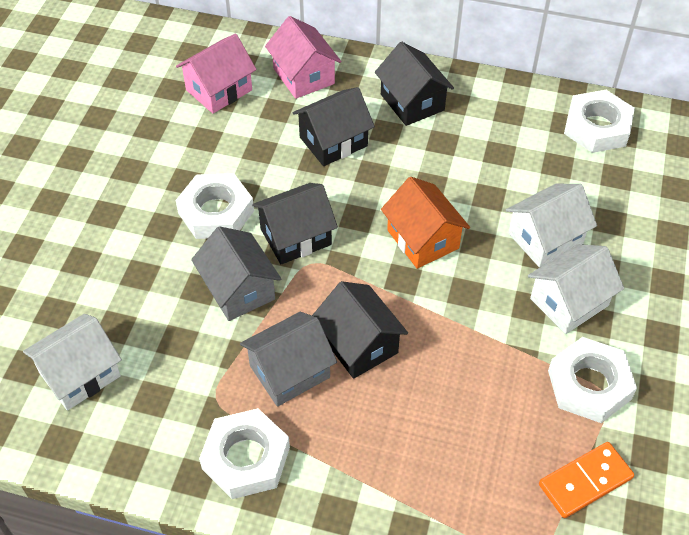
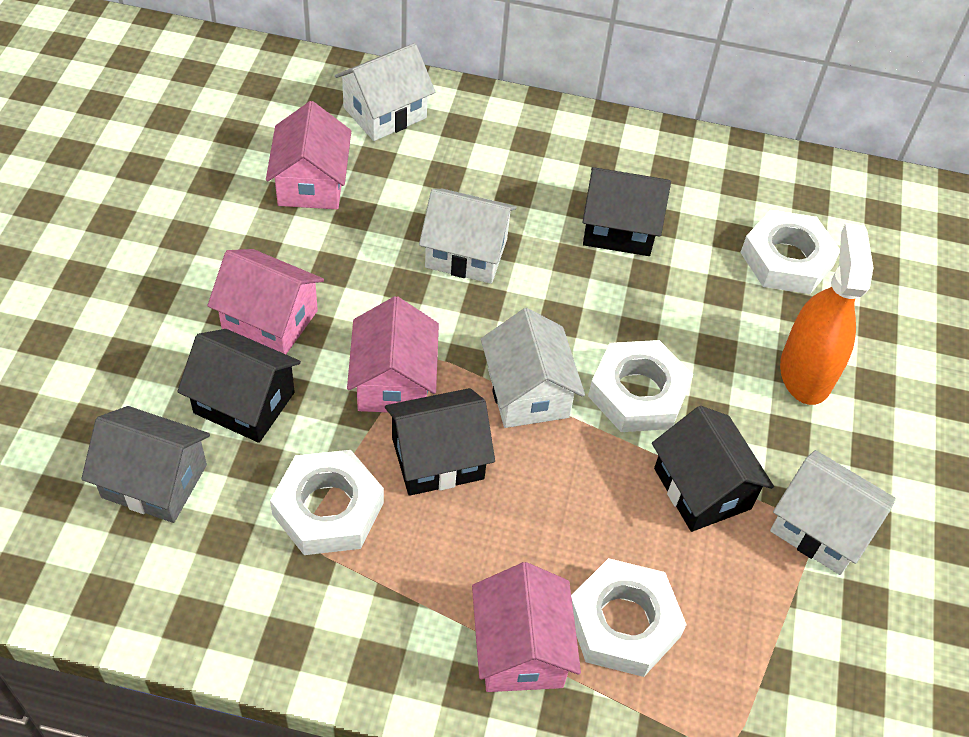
grey house: 2 -> 1
orange domino: 1 -> 0
orange house: 1 -> 0
orange spray bottle: 0 -> 1
pink house: 2 -> 4
white house: 3 -> 4

